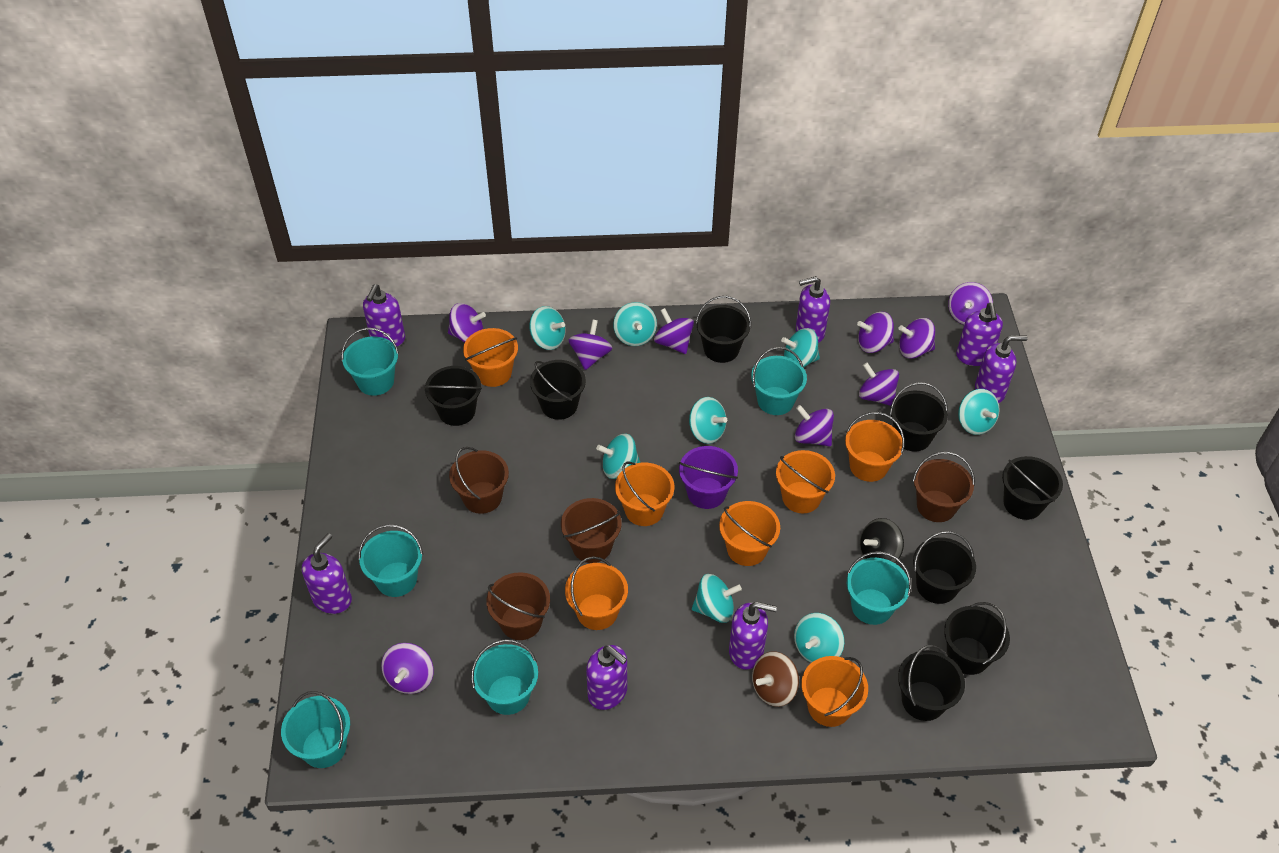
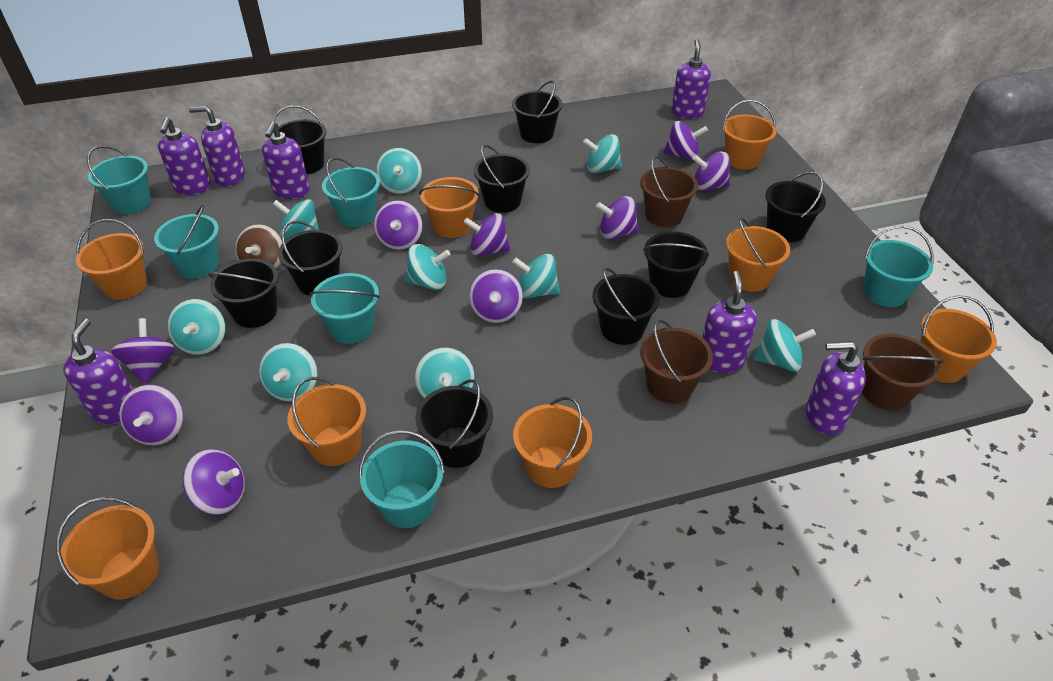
black bucket: 8 -> 9
black spinning top: 1 -> 0
brown bucket: 4 -> 3
orange bucket: 7 -> 8
purple bucket: 1 -> 0
turquoise spinning top: 8 -> 9

